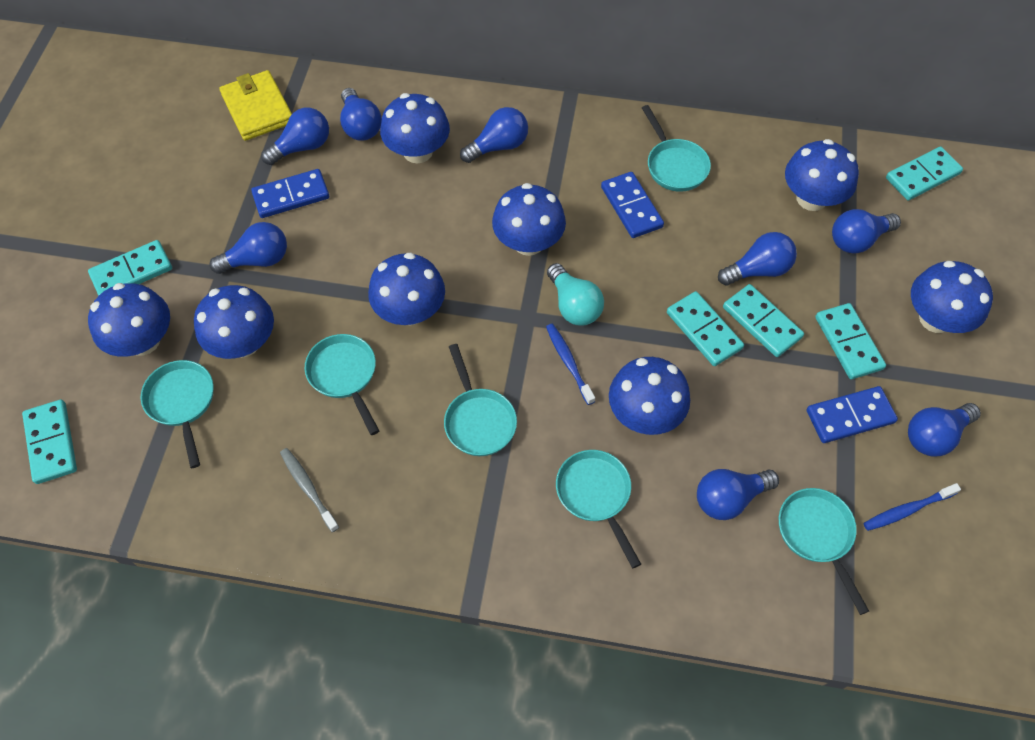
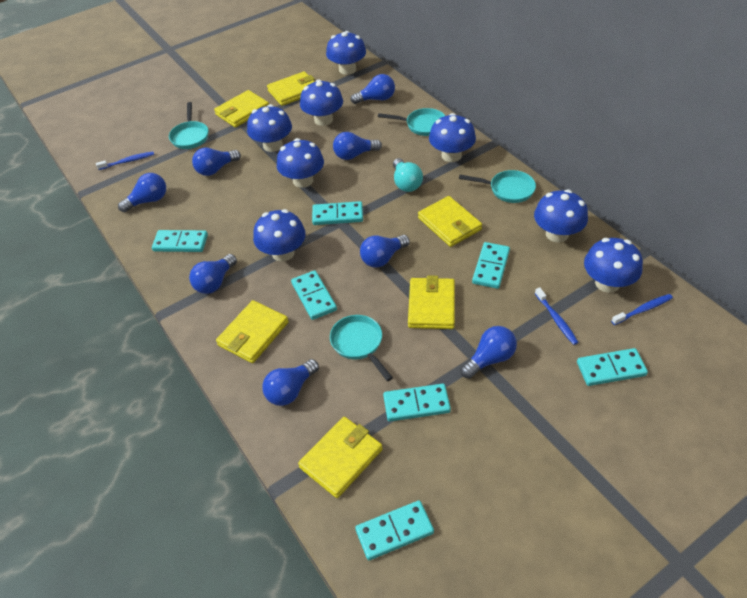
blue domino: 3 -> 0
blue toothbrush: 2 -> 3
grey toothbrush: 1 -> 0
turquoise domino: 6 -> 7
turquoise pan: 6 -> 4
yellow wallet: 1 -> 6

